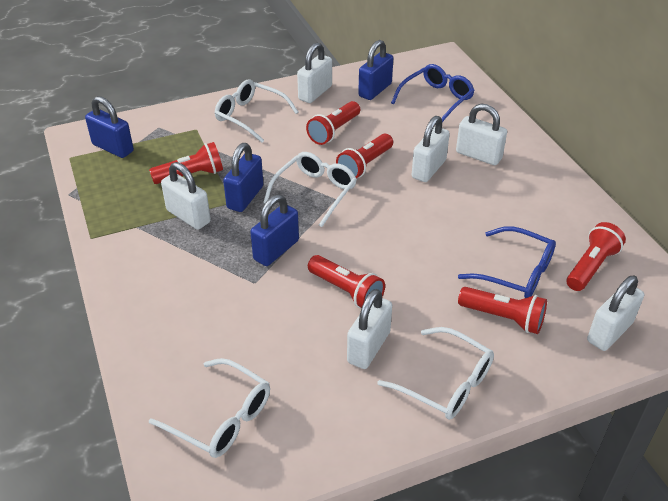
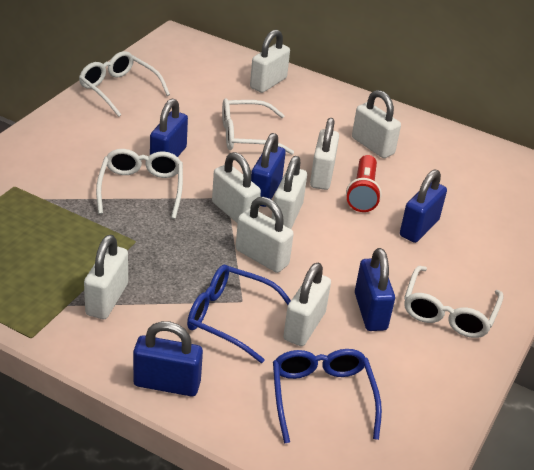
blue padlock: 4 -> 5
red flashlight: 6 -> 1
white padlock: 6 -> 8

